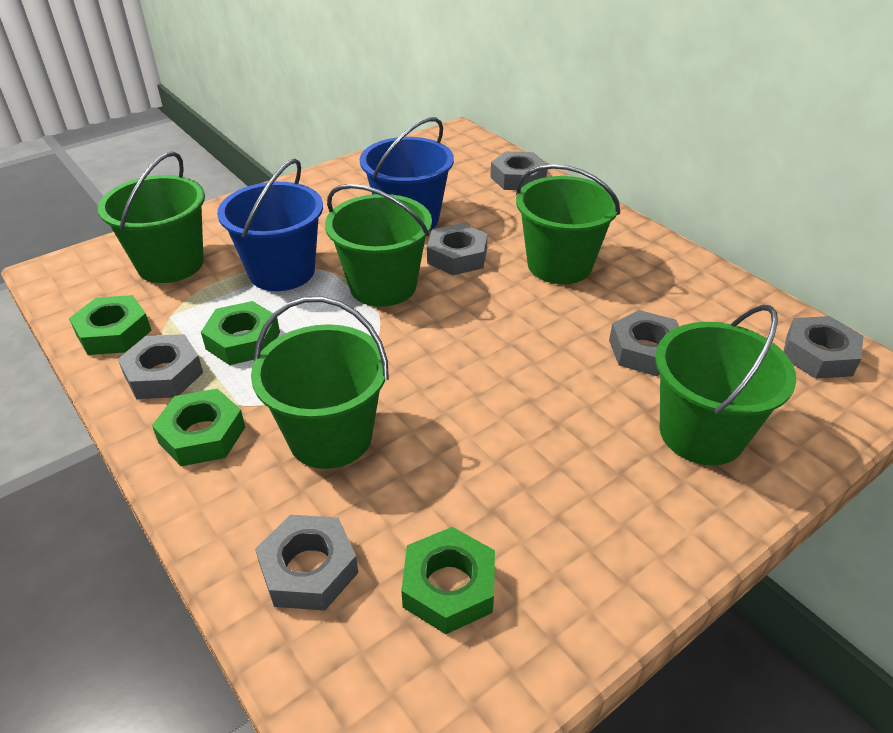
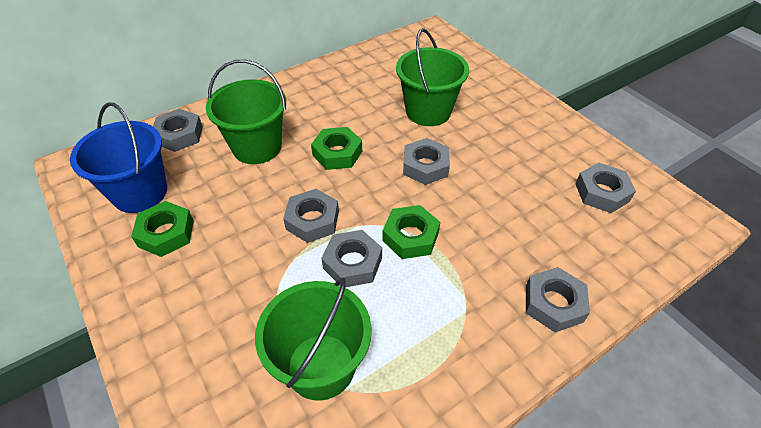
blue bucket: 2 -> 1
green bucket: 5 -> 3
green nut: 4 -> 3

